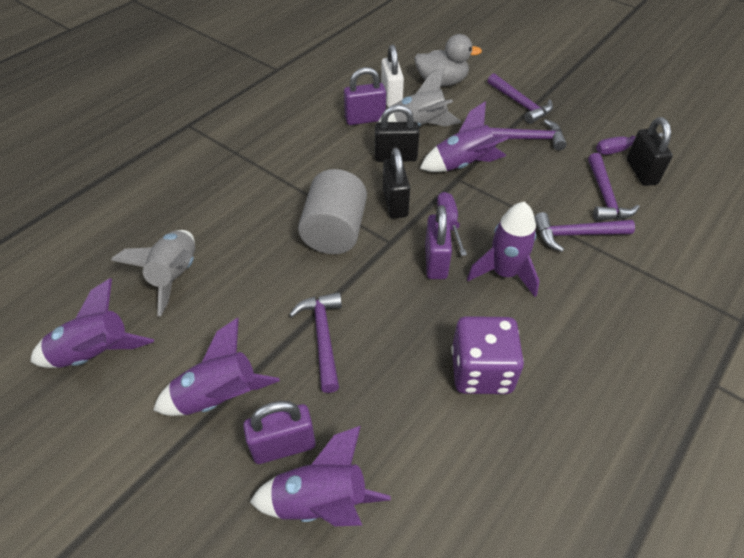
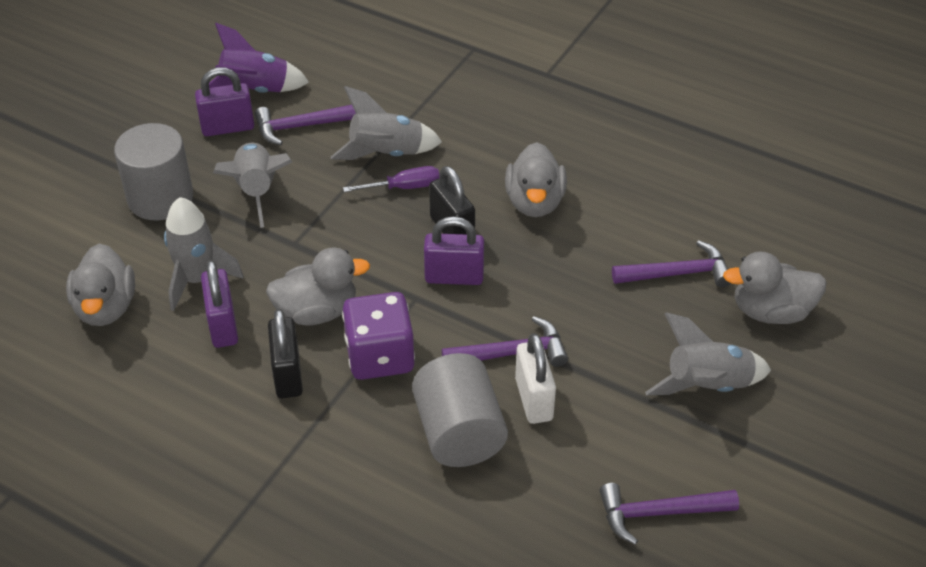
black padlock: 3 -> 2
grey cylinder: 1 -> 2
grey duck: 1 -> 4
grey rocket: 2 -> 4
purple hammer: 5 -> 4
purple rocket: 5 -> 1
purple screwdriver: 2 -> 1

